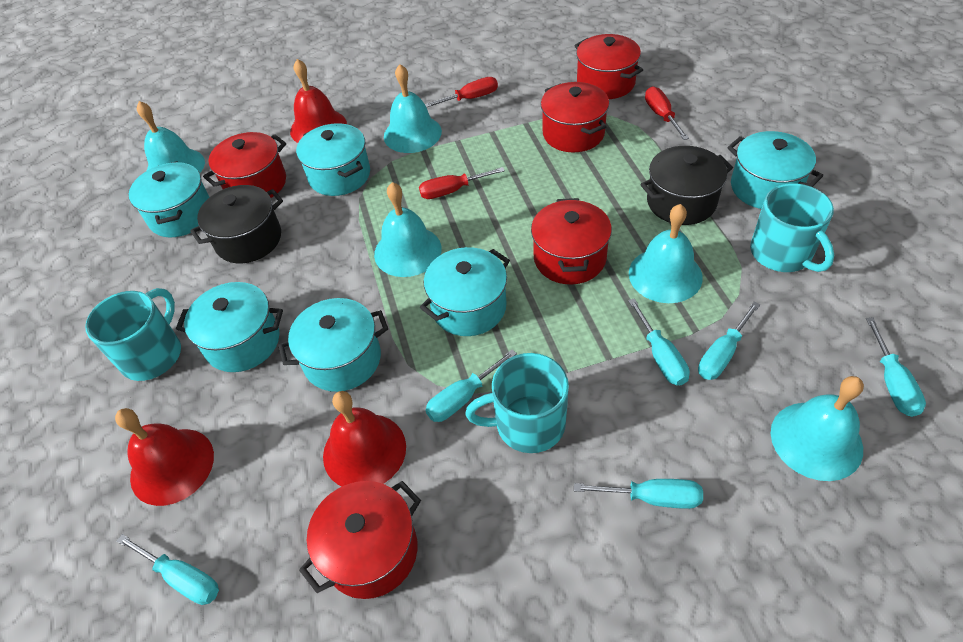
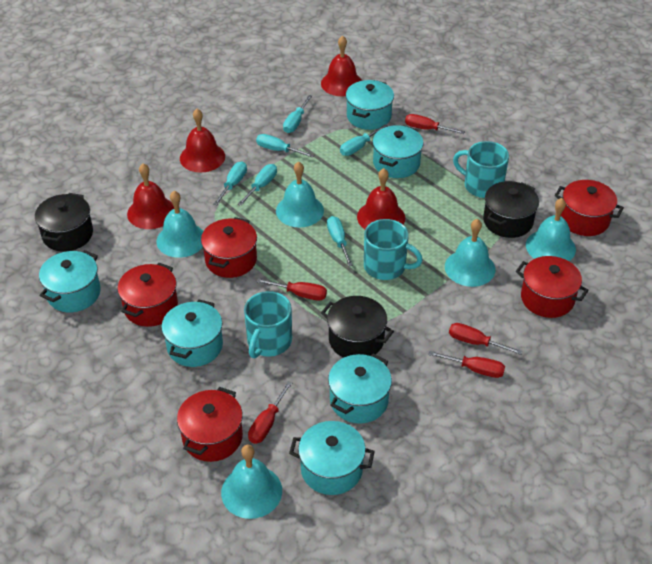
black pot: 2 -> 3
red bell: 3 -> 4
red screwdriver: 3 -> 5

